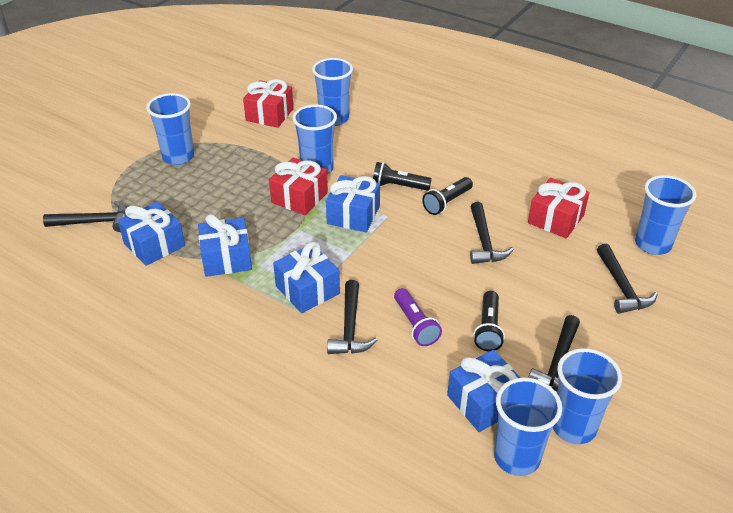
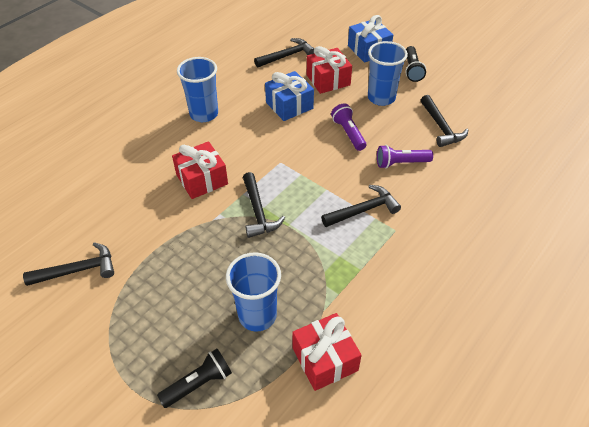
black flashlight: 3 -> 2
blue cup: 6 -> 3
blue gift: 5 -> 2
purple flashlight: 1 -> 2

